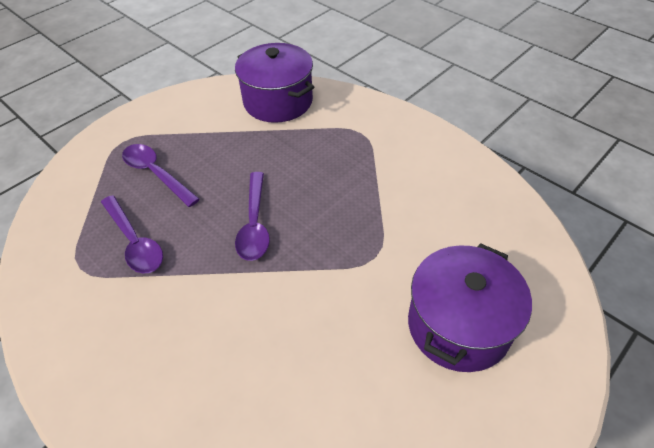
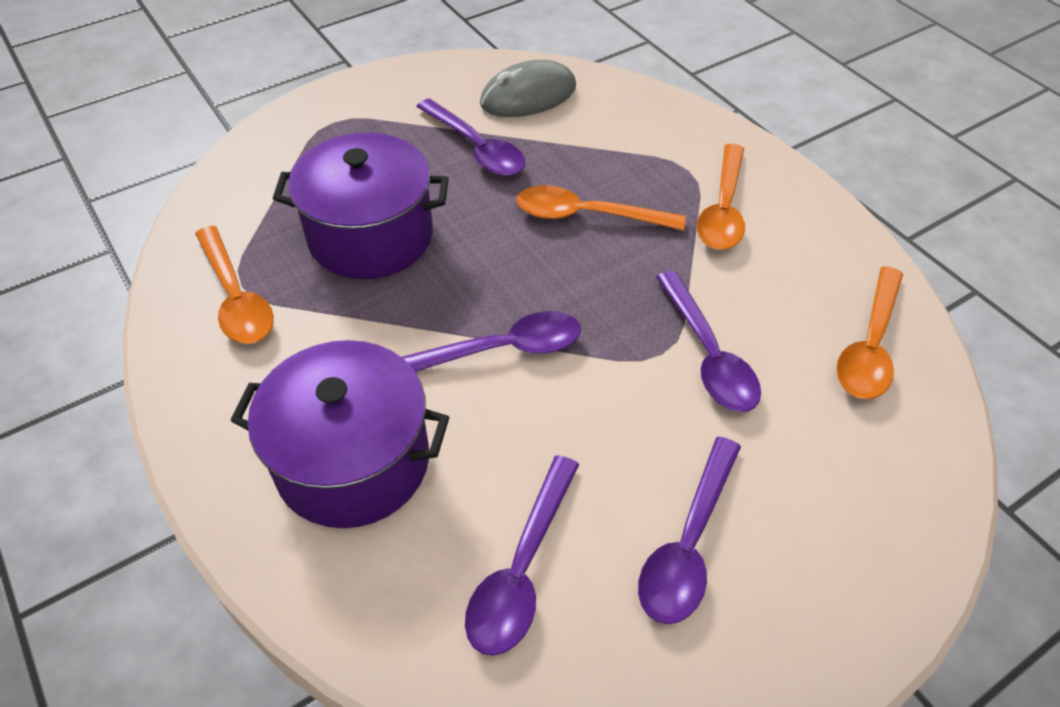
grey mouse: 0 -> 1
orange spoon: 0 -> 4
purple spoon: 3 -> 5

